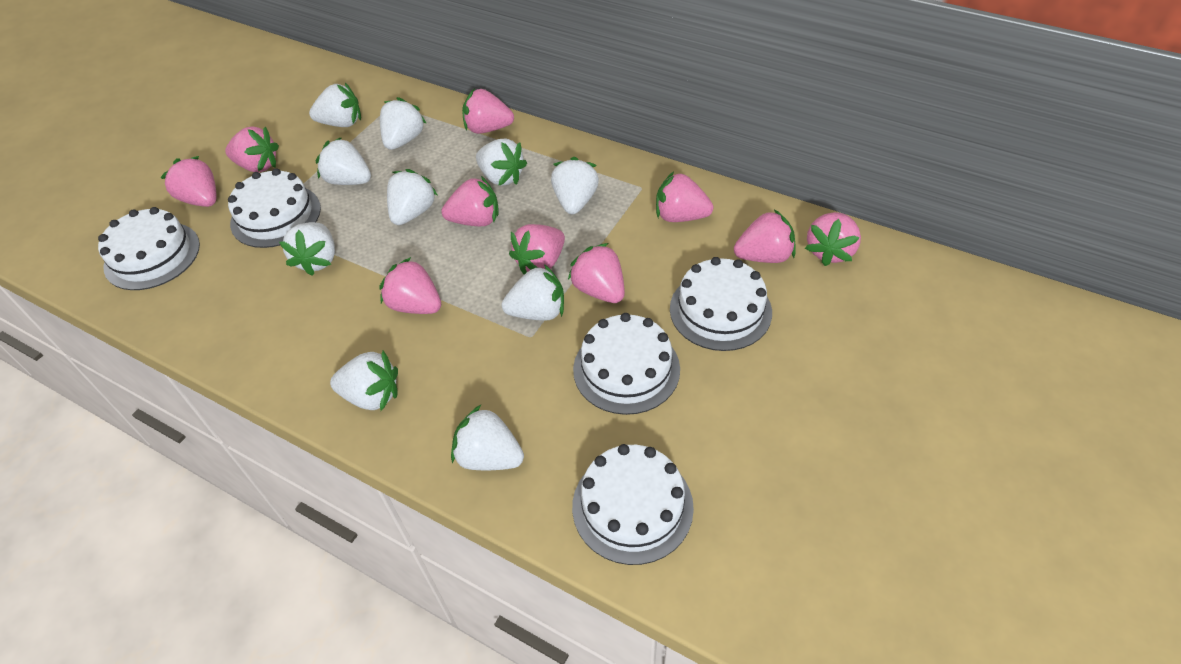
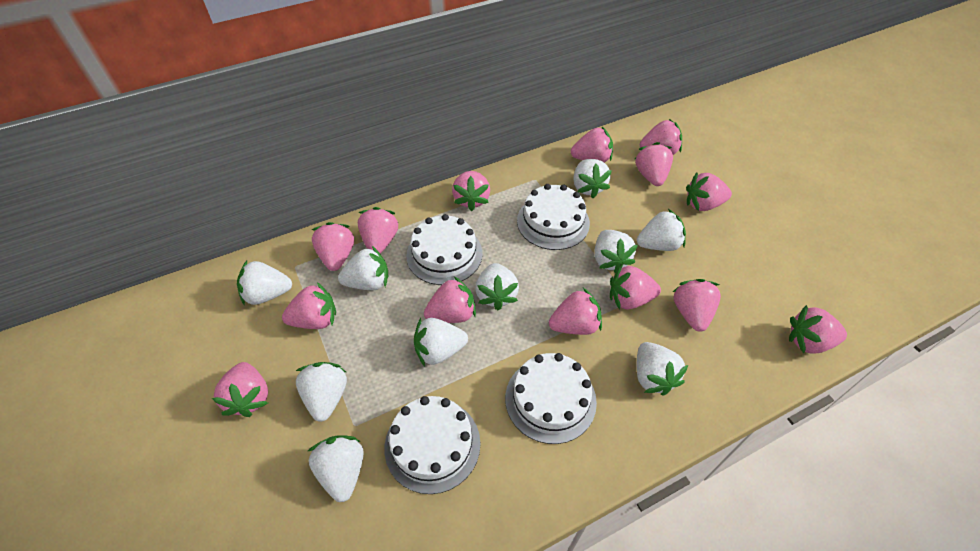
pink strawberry: 10 -> 14
white cake: 5 -> 4

